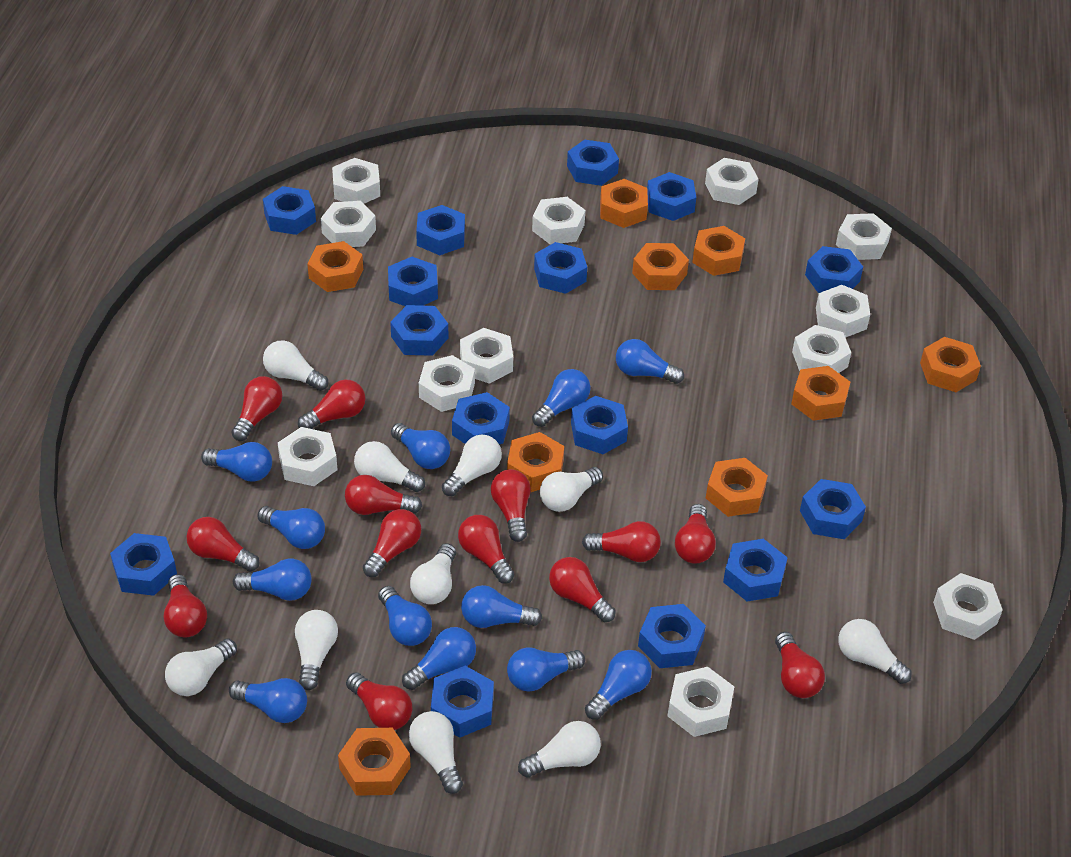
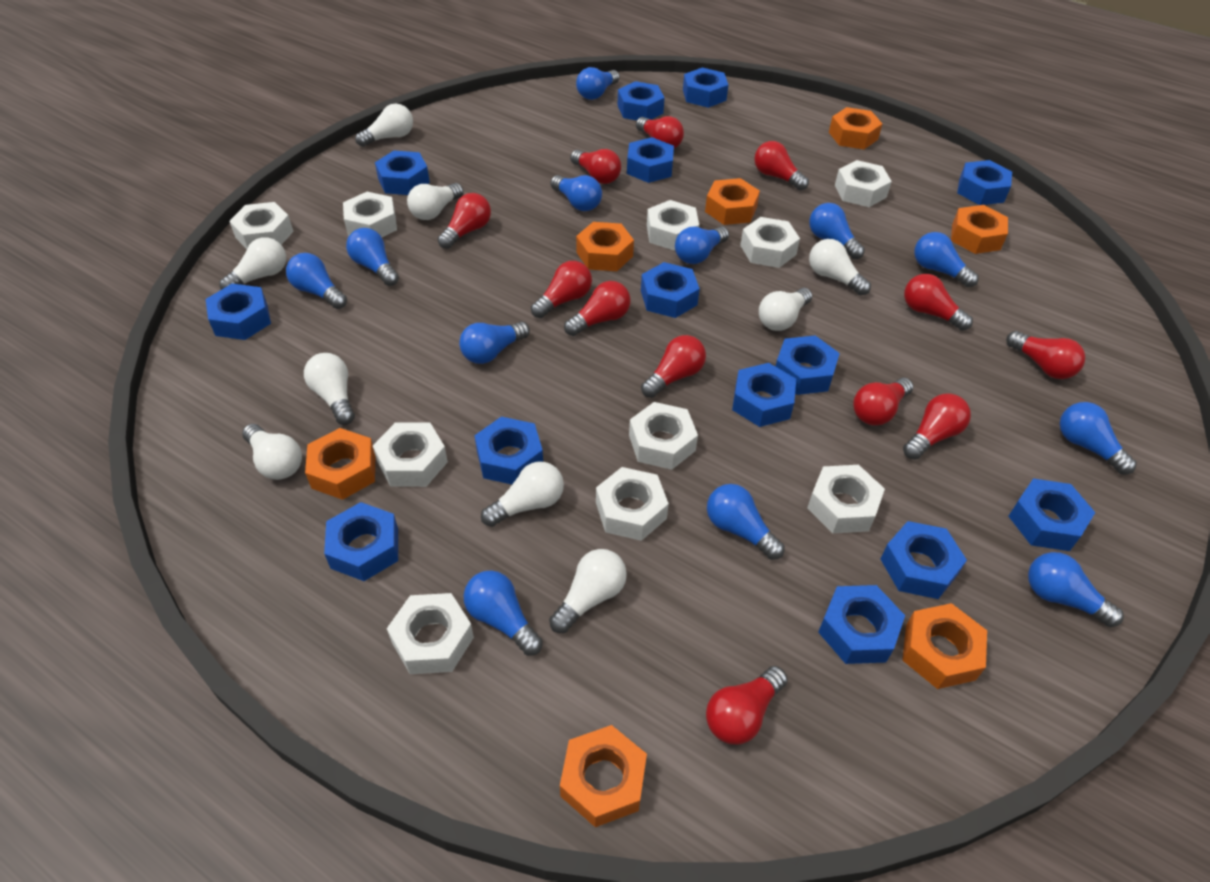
blue nut: 15 -> 14
orange nut: 9 -> 7
red light bulb: 13 -> 12
white light bulb: 10 -> 9
white nut: 12 -> 10

